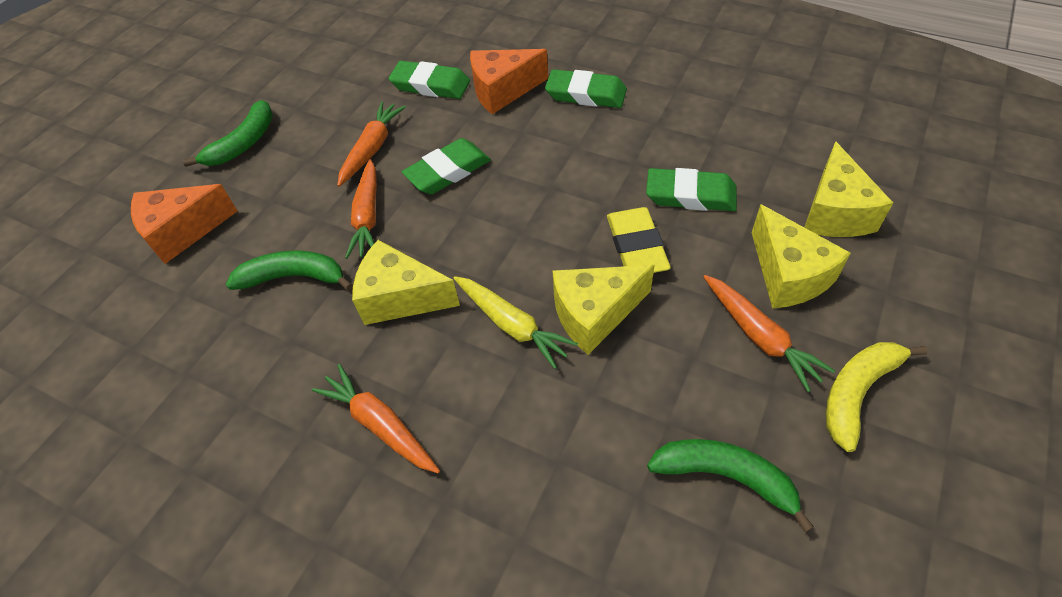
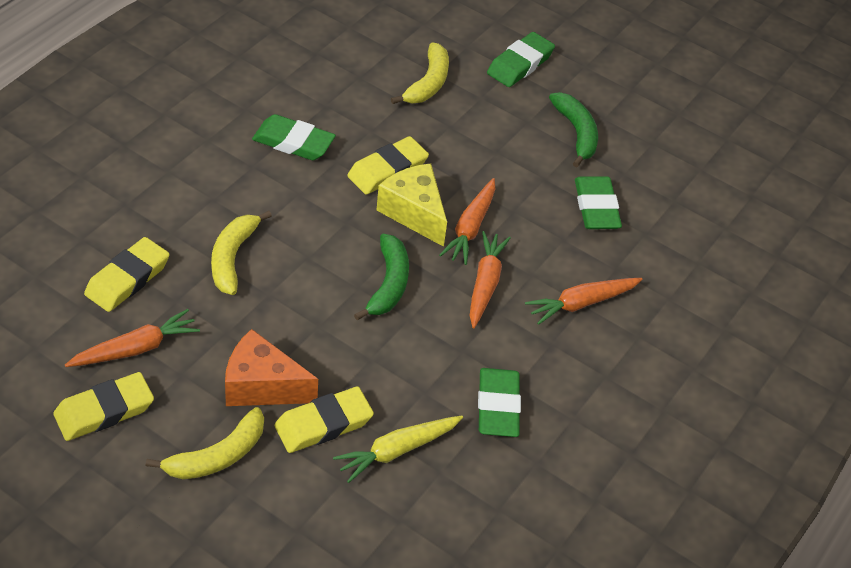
green banana: 3 -> 2
orange cheese: 2 -> 1
yellow banana: 1 -> 3
yellow cheese: 4 -> 1
yellow eraser: 1 -> 4

